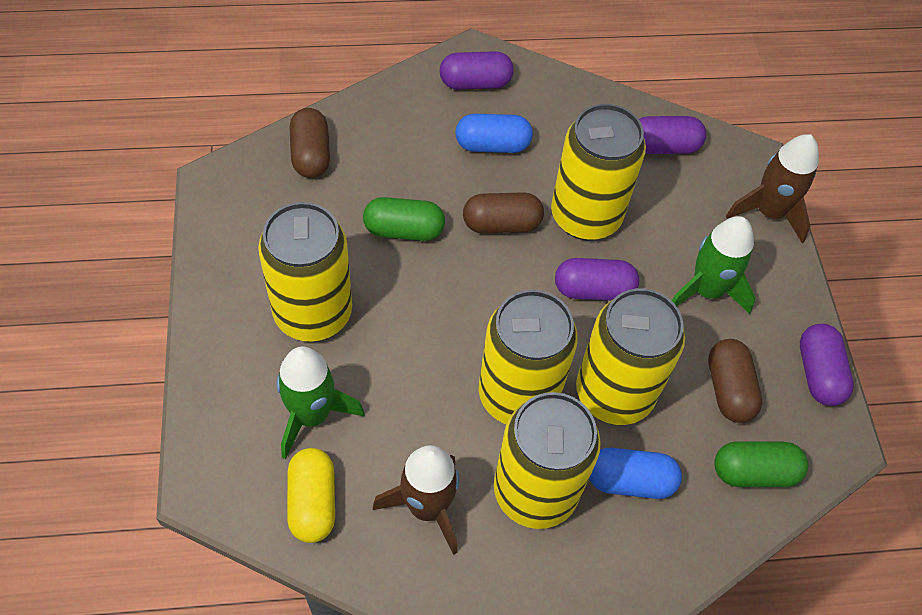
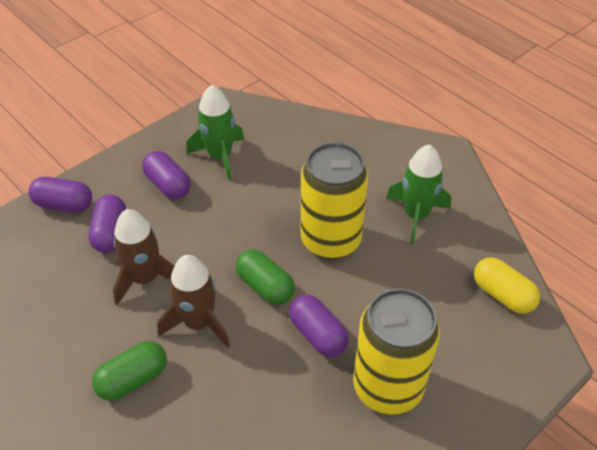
blue capsule: 2 -> 0
brown capsule: 3 -> 0
yellow can: 5 -> 2

